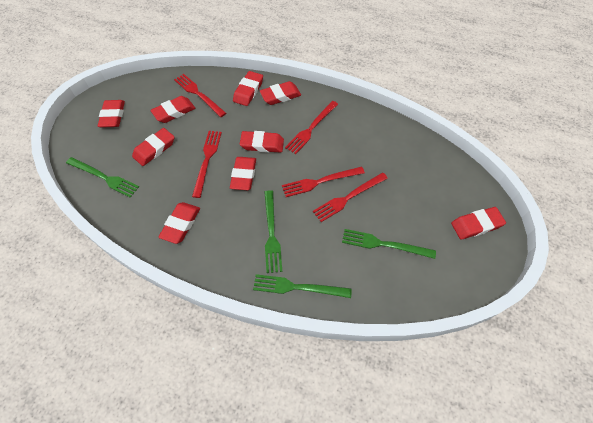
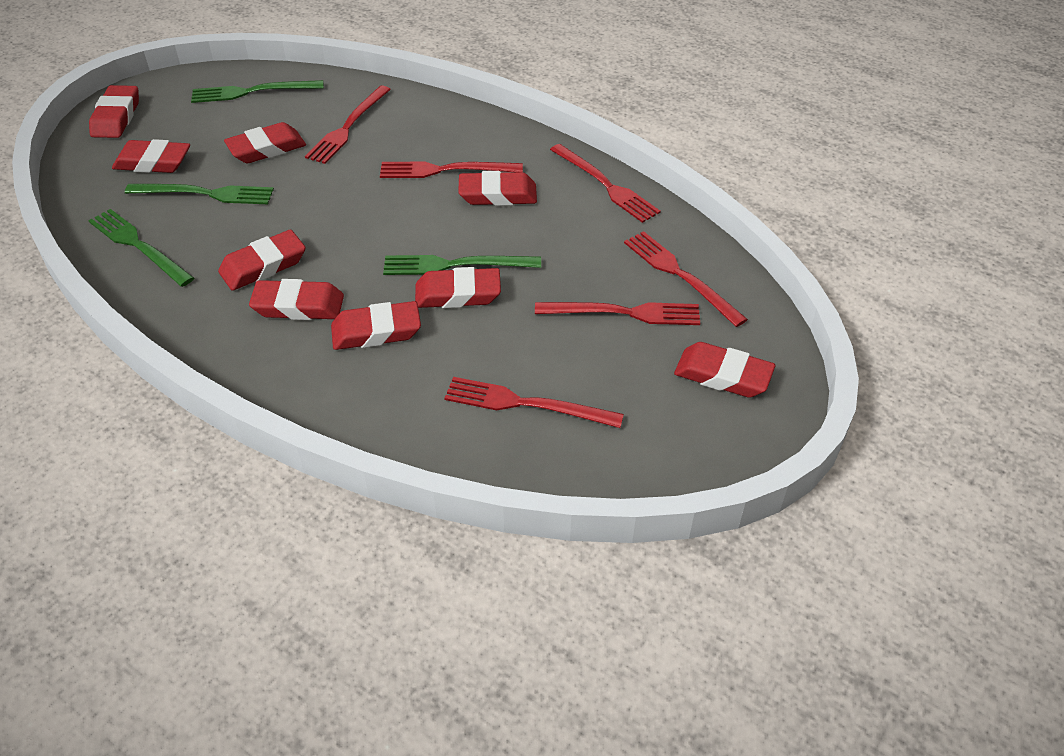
red fork: 5 -> 6

